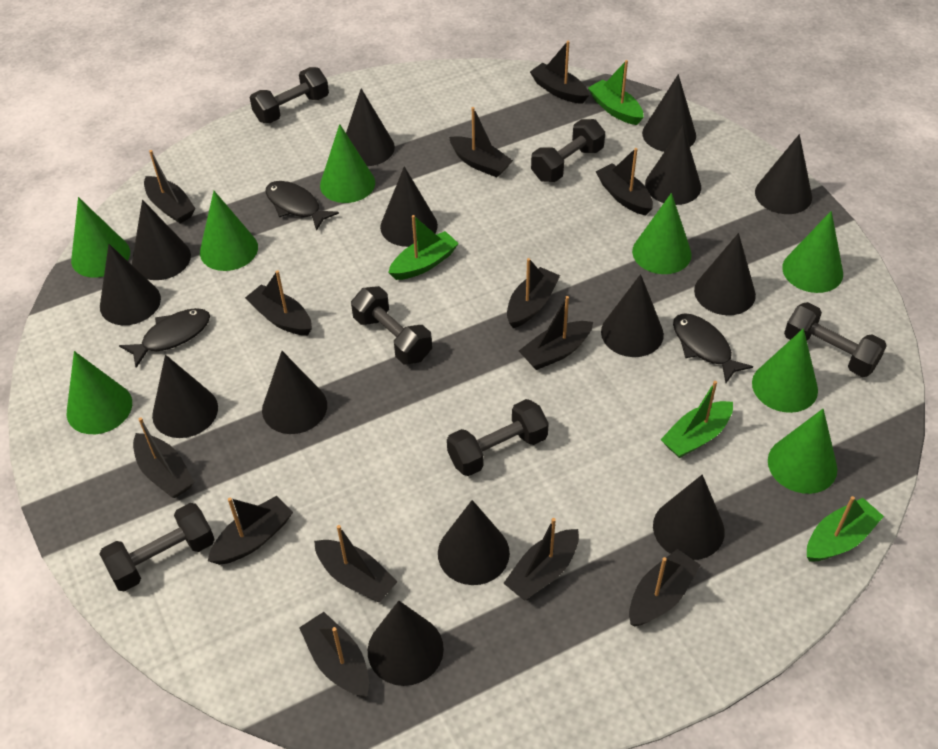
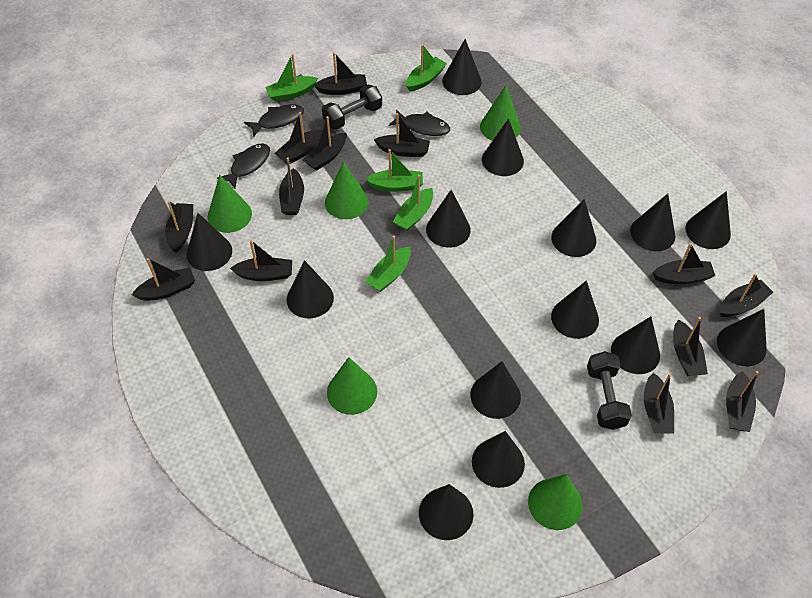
black dumbbell: 6 -> 2
green boat: 4 -> 5
green cone: 8 -> 5

